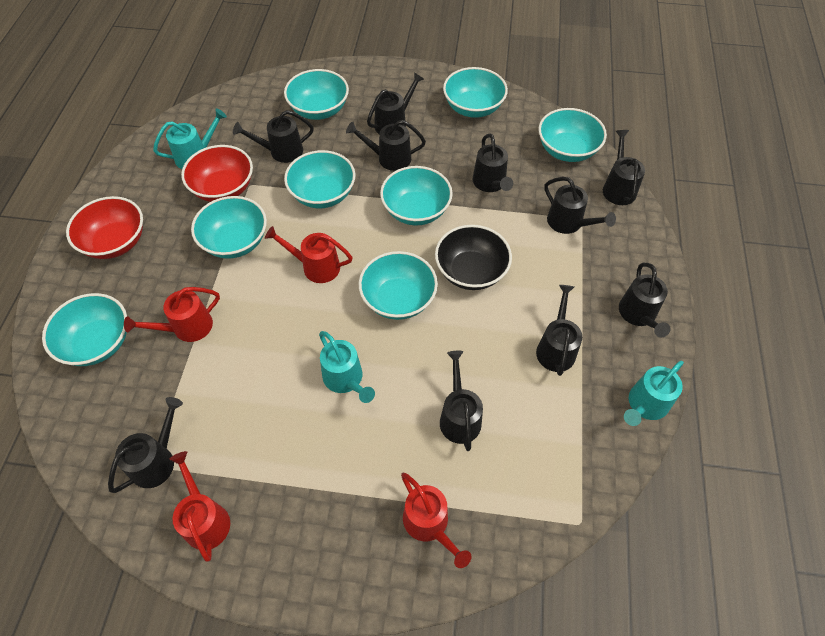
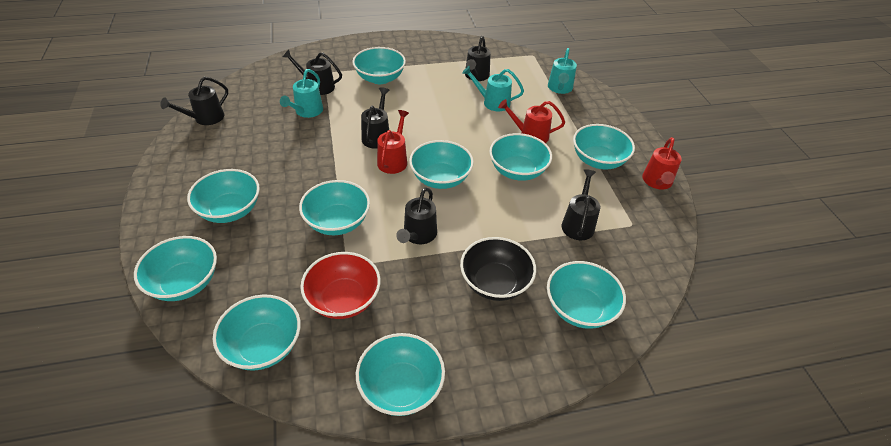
black watering can: 10 -> 6
red bowl: 2 -> 1
red watering can: 4 -> 3
turquoise bowl: 8 -> 10

